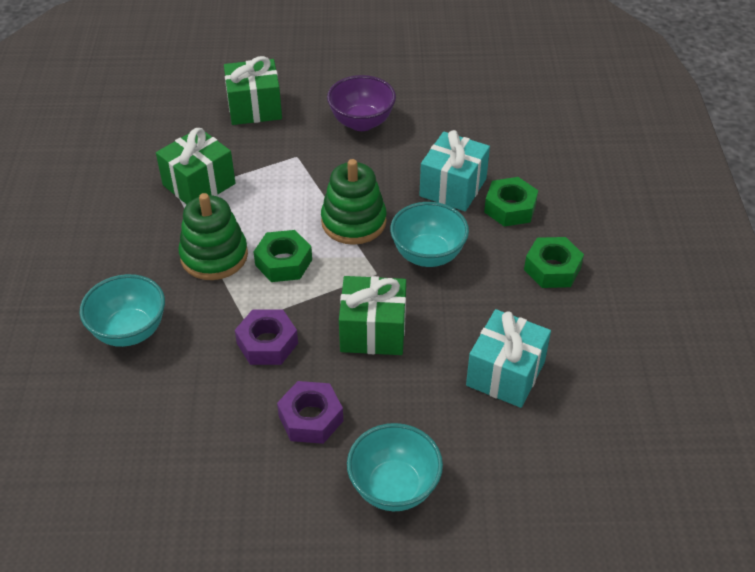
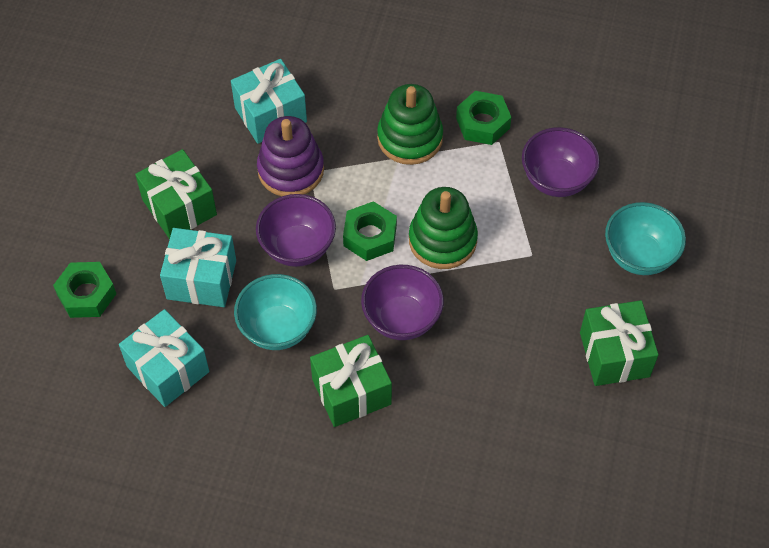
purple bowl: 1 -> 3
purple nut: 2 -> 0
purple stacking toy: 0 -> 1
turquoise bowl: 3 -> 2
turquoise gift: 2 -> 3

